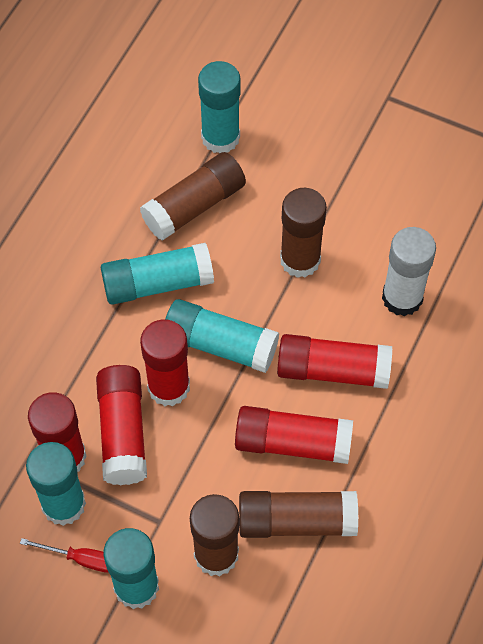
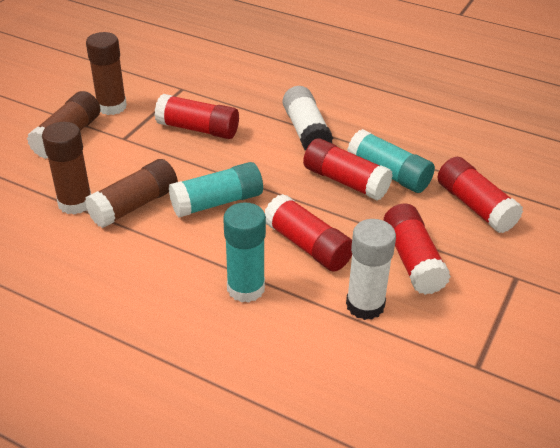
red screwdriver: 1 -> 0
turquoise glue stick: 5 -> 3
white glue stick: 1 -> 2

